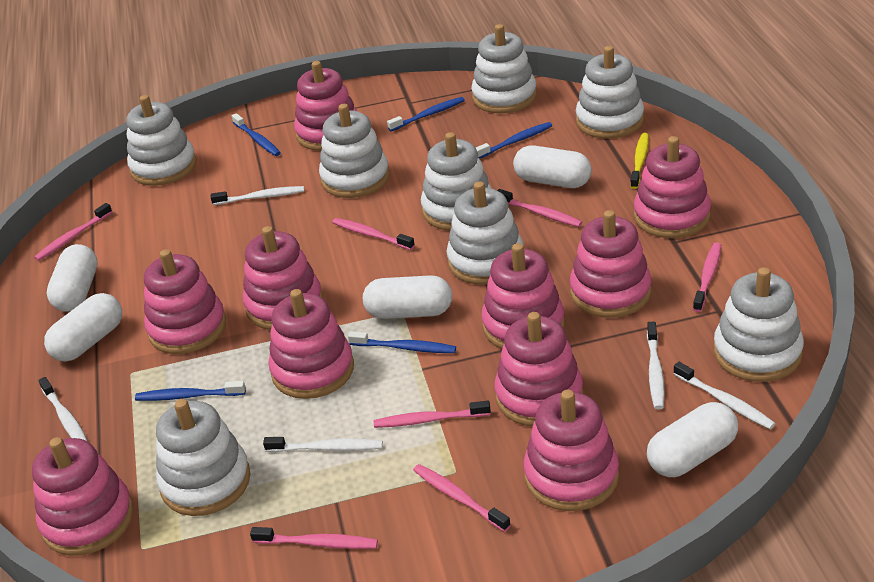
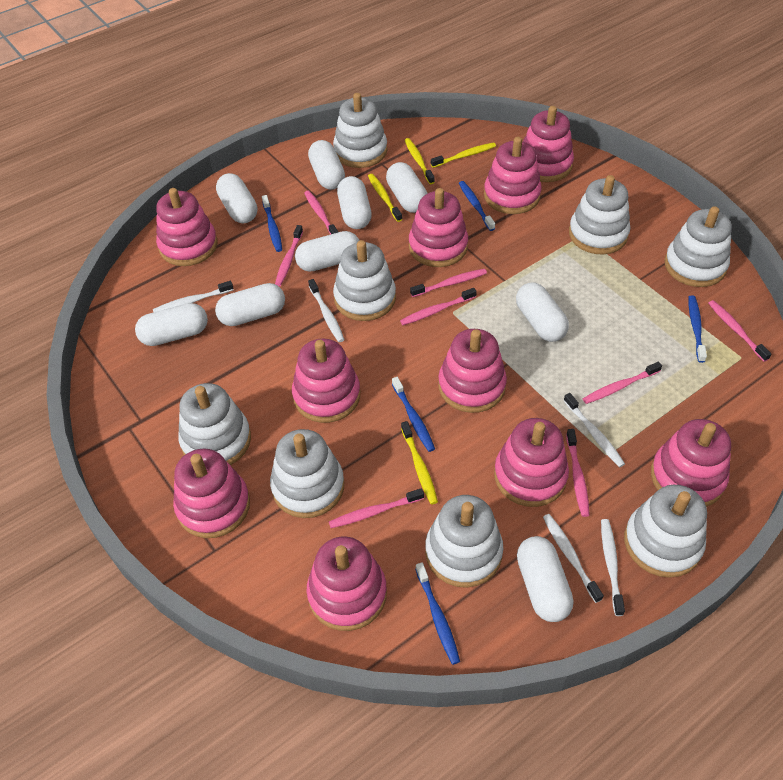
pink toothbrush: 7 -> 8
white capsule: 5 -> 9
yellow toothbrush: 1 -> 4

